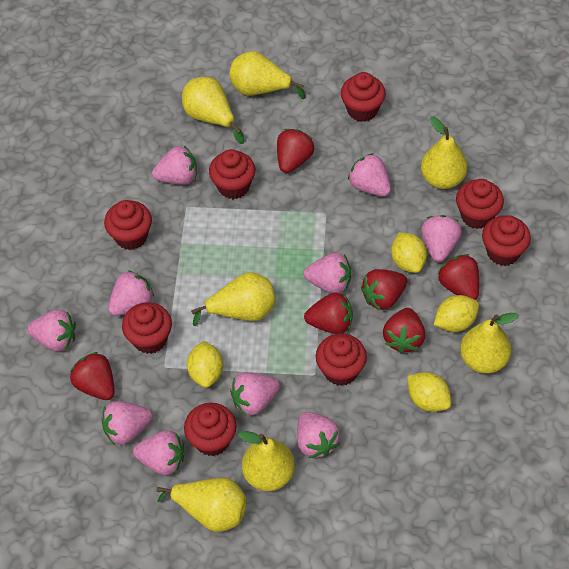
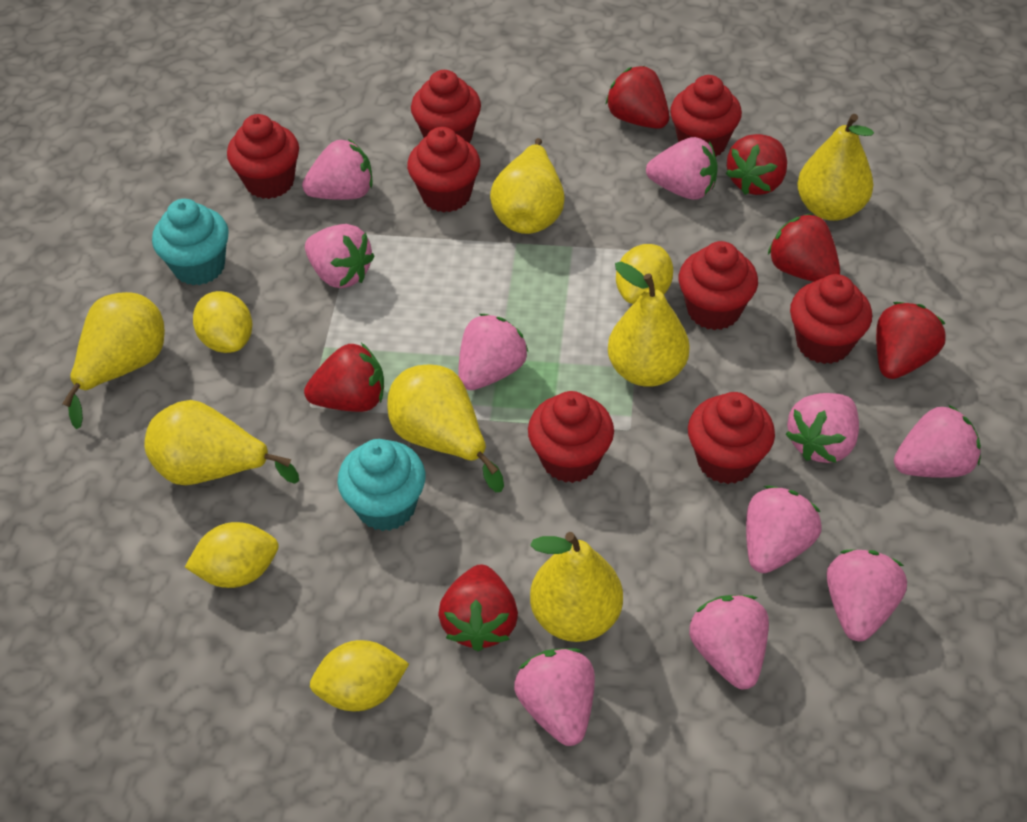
turquoise cupcake: 0 -> 2

